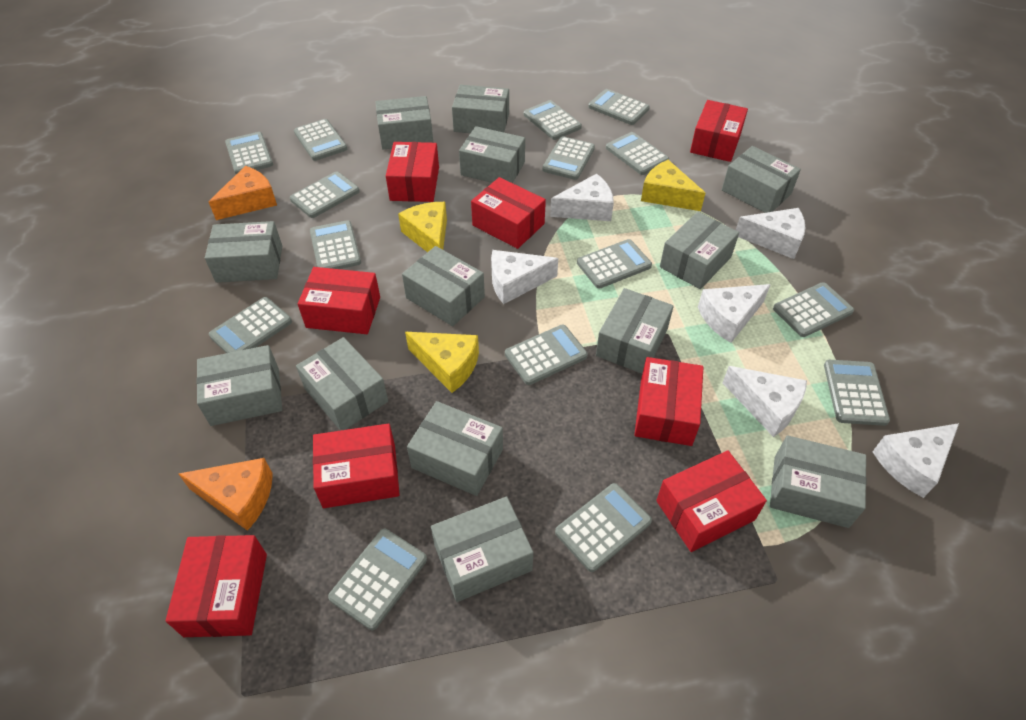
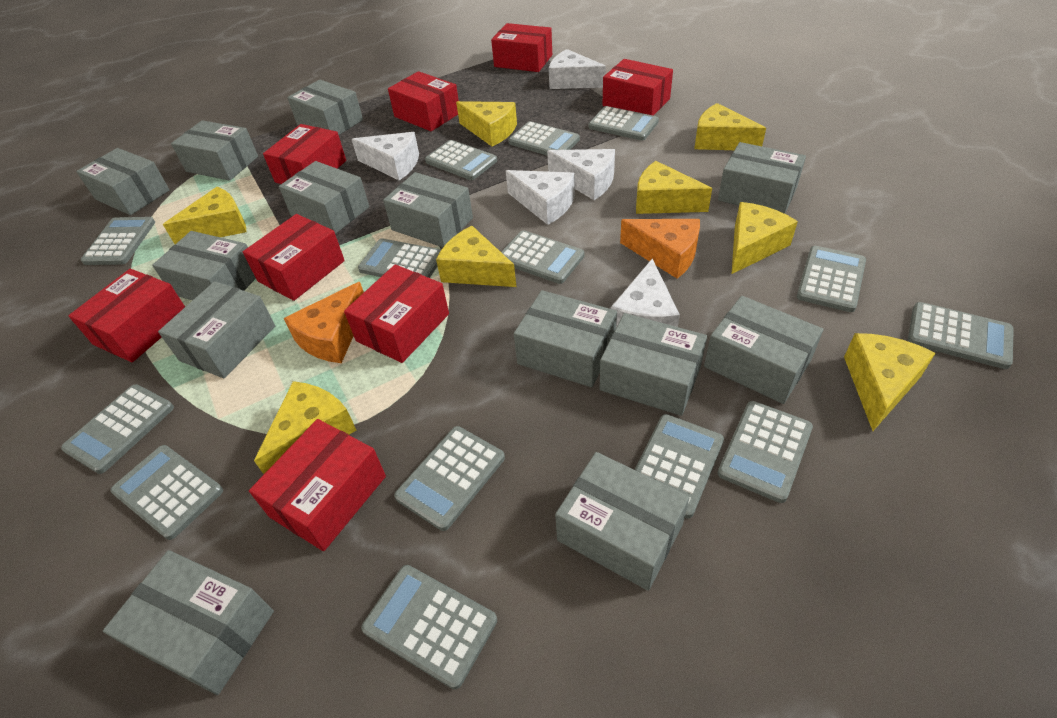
grey calculator: 15 -> 14
white cheese: 6 -> 5
yellow cheese: 3 -> 8

